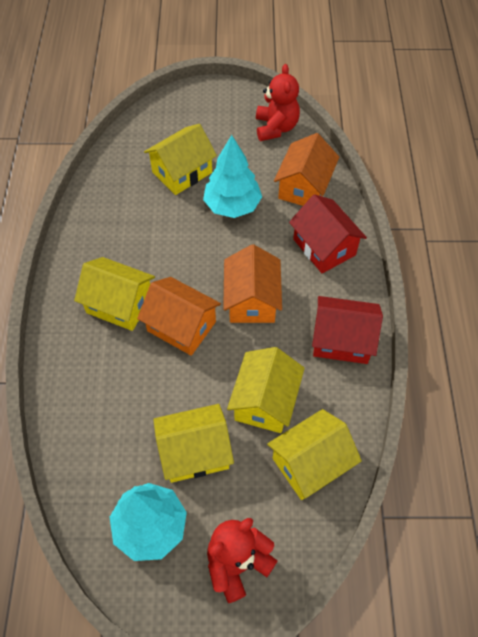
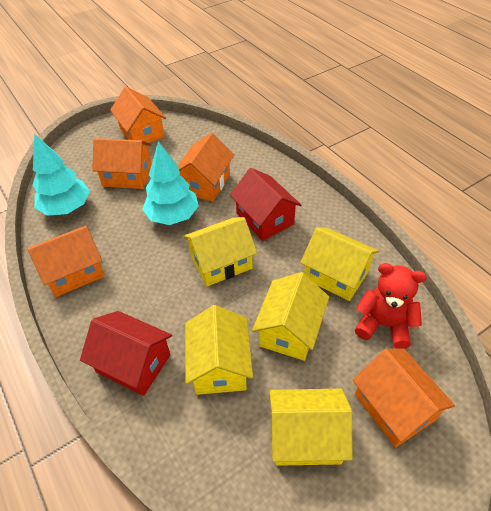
orange house: 3 -> 5
red teddy bear: 2 -> 1

